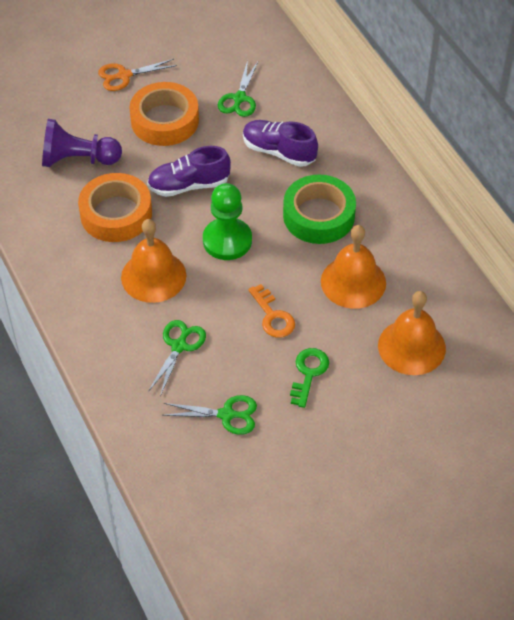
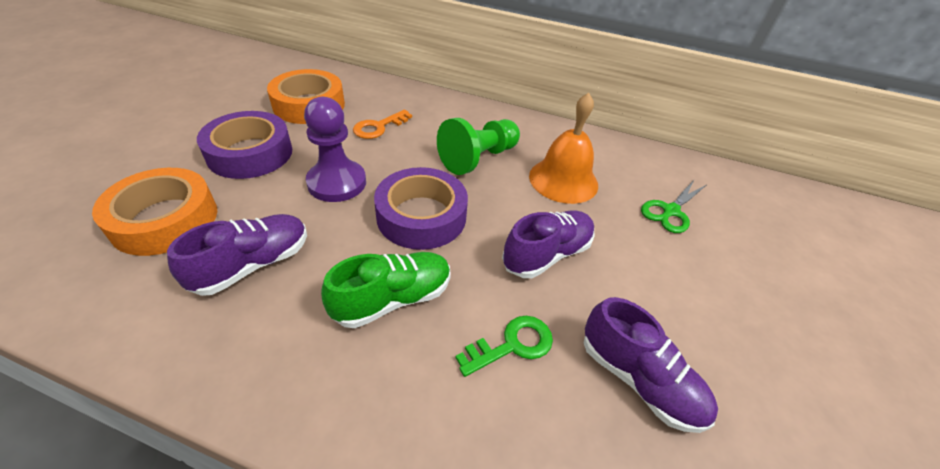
green scissors: 3 -> 1
green shoe: 0 -> 1
green tape: 1 -> 0
orange bell: 3 -> 1
orange scissors: 1 -> 0
purple shoe: 2 -> 3
purple tape: 0 -> 2

